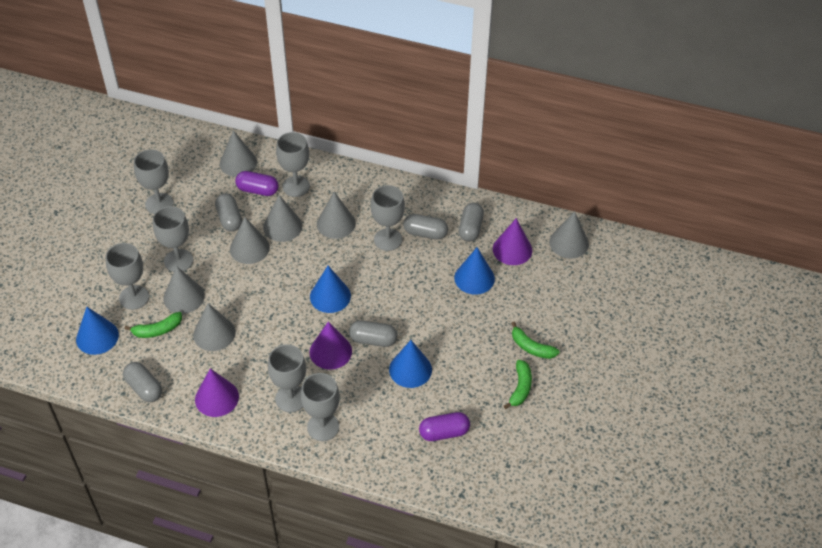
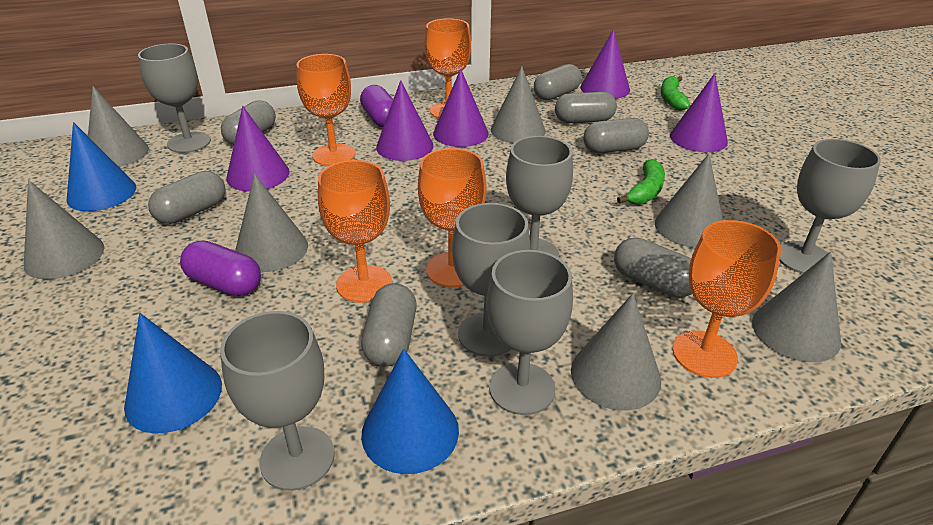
blue cone: 4 -> 3
green banana: 3 -> 2
grey capsule: 5 -> 7
grey goblet: 7 -> 6
orange goblet: 0 -> 5
purple cone: 3 -> 5

